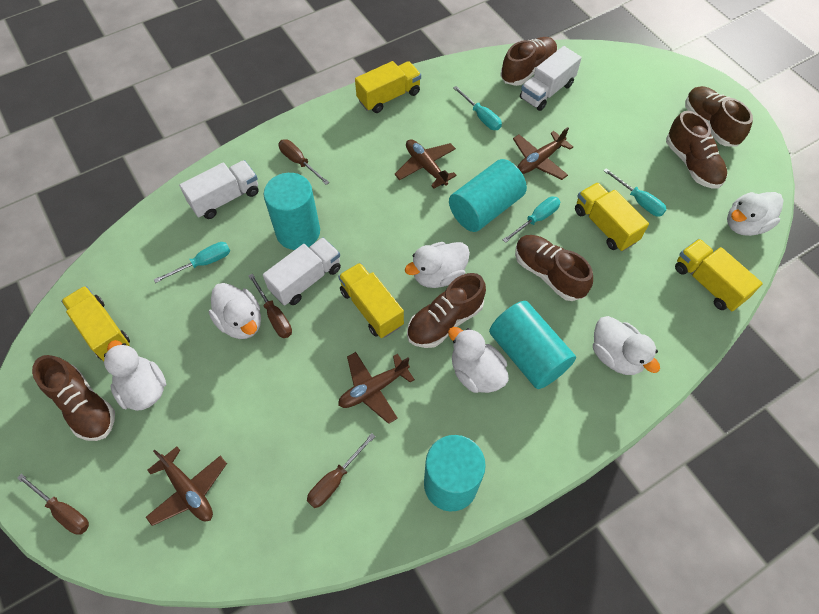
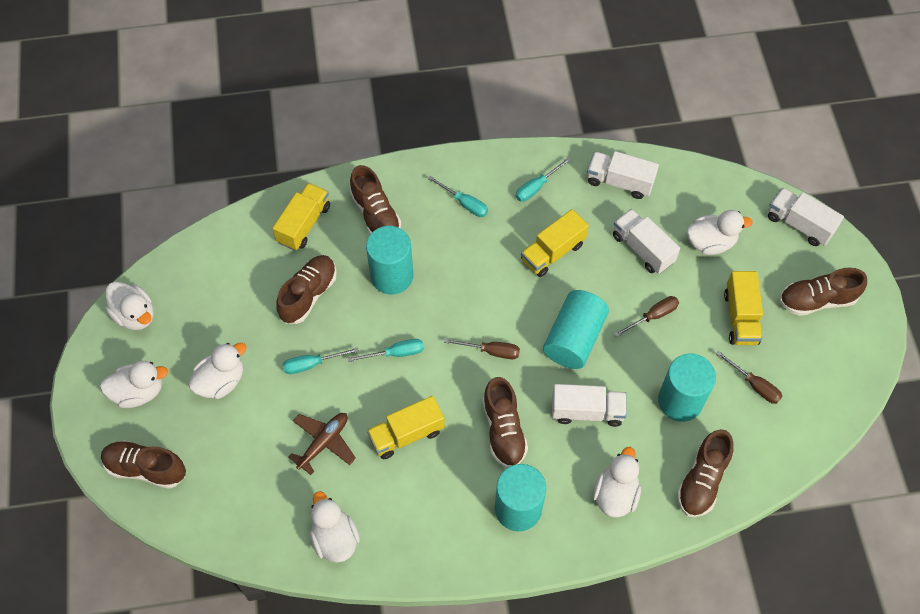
brown plane: 4 -> 1
brown screwdriver: 4 -> 3
white truck: 3 -> 4
yellow truck: 5 -> 4

